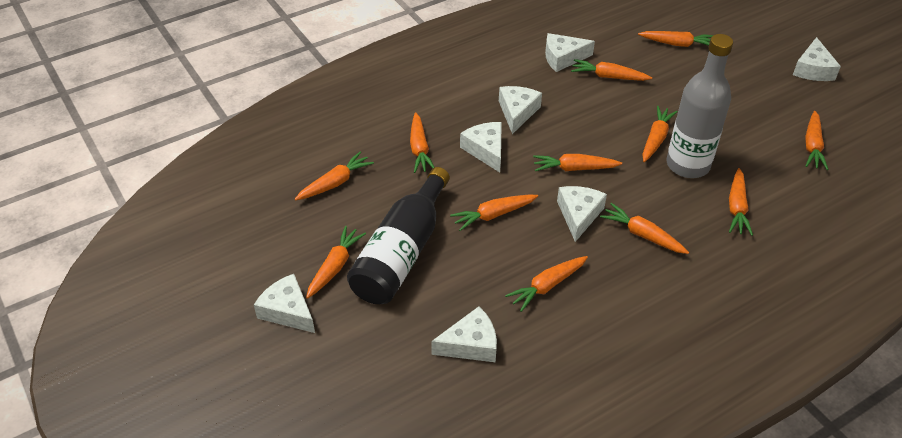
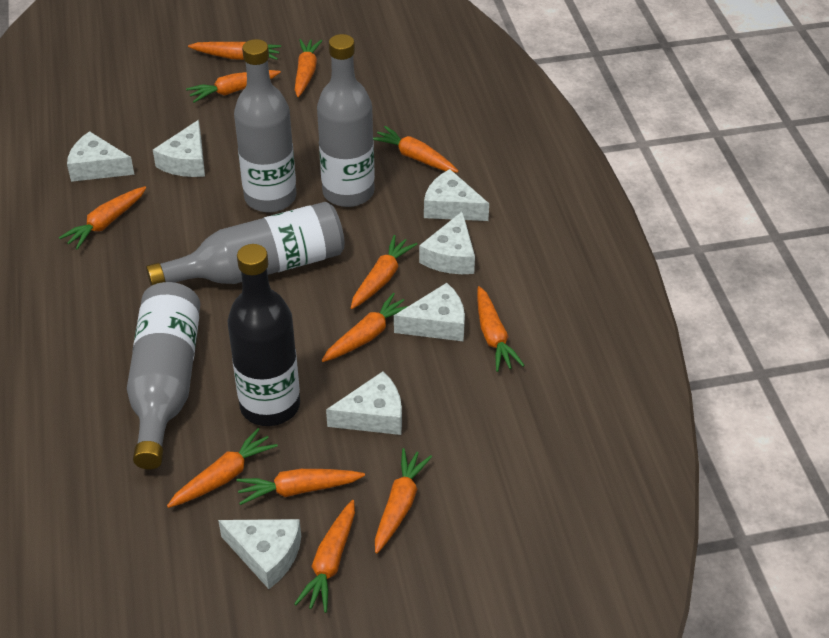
grey bottle: 1 -> 4

